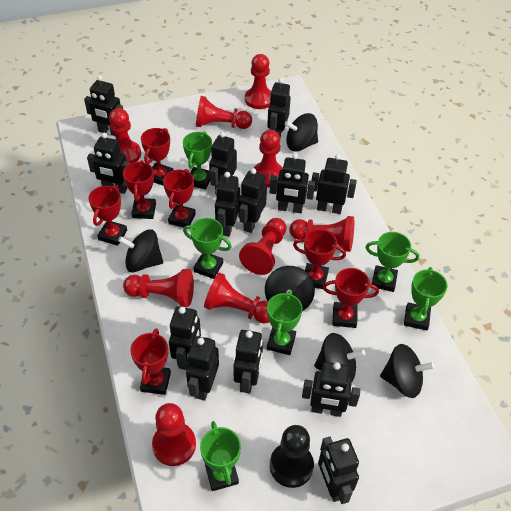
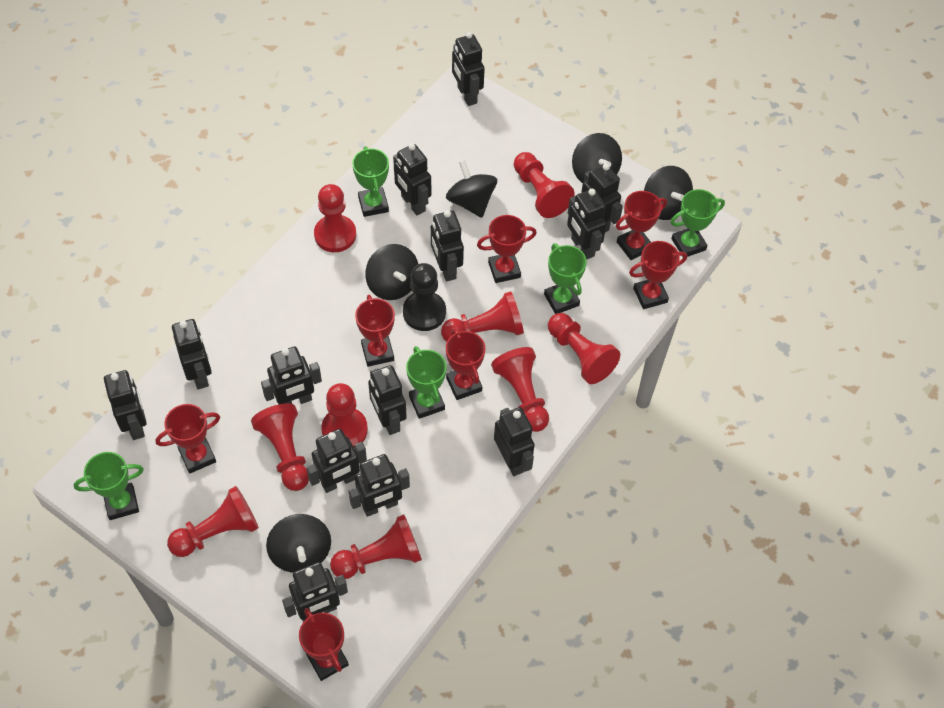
green trophy: 6 -> 5

